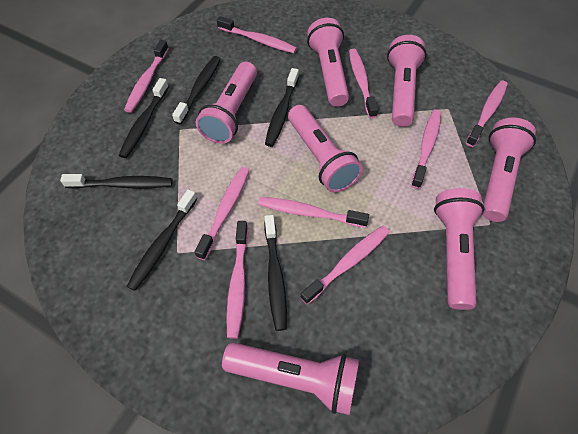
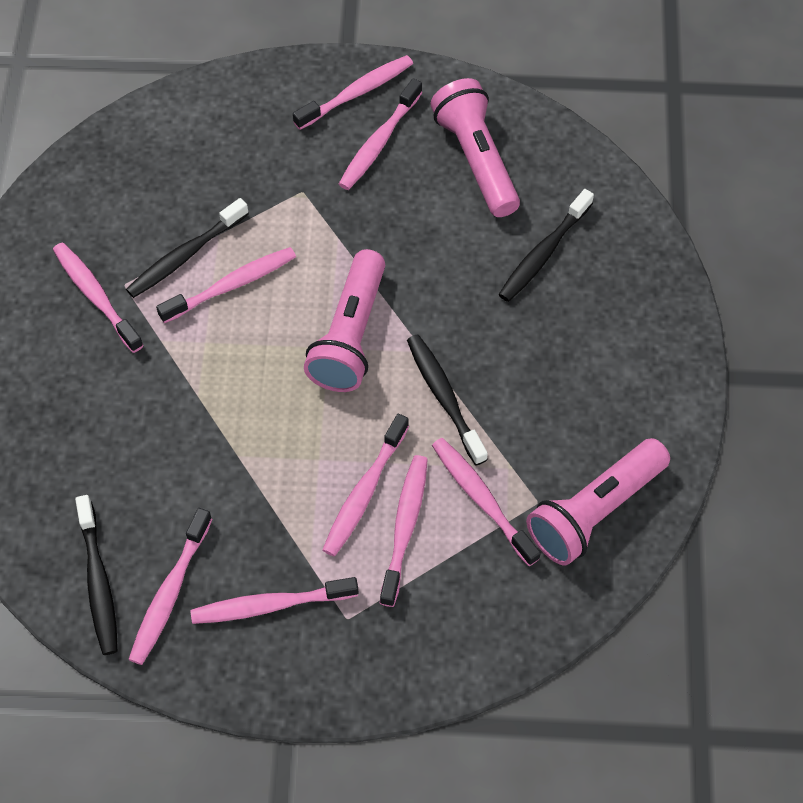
black toothbrush: 6 -> 4
pink flashlight: 7 -> 3

